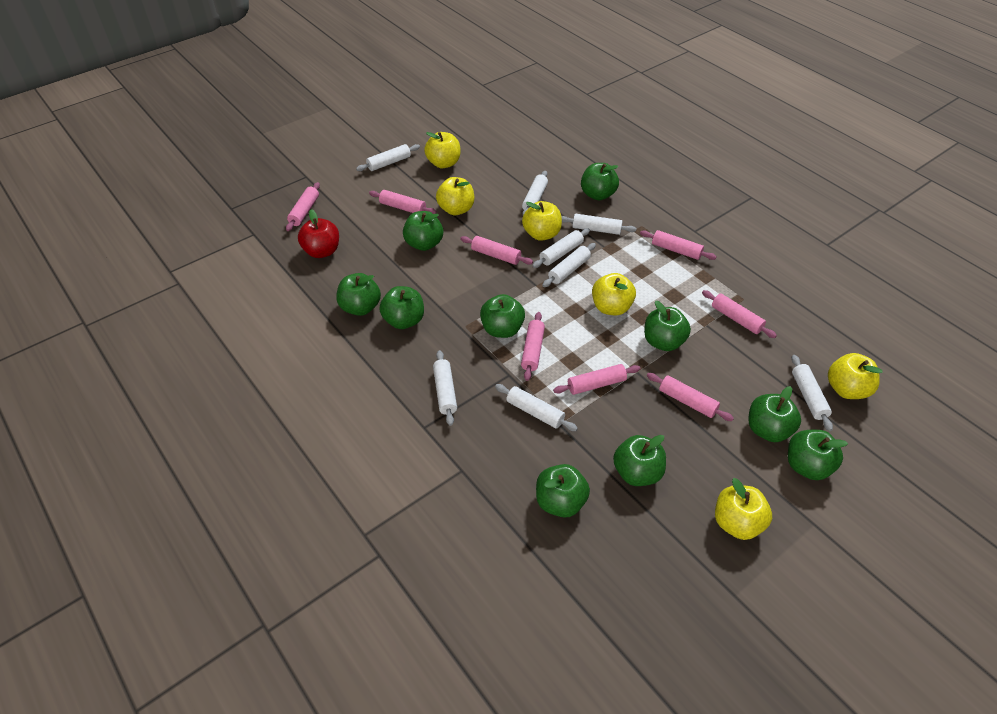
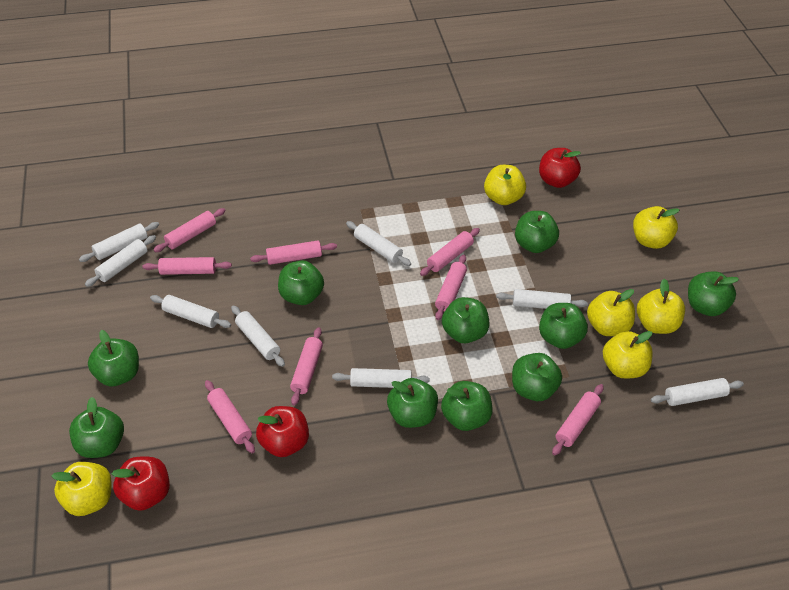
red apple: 1 -> 3

